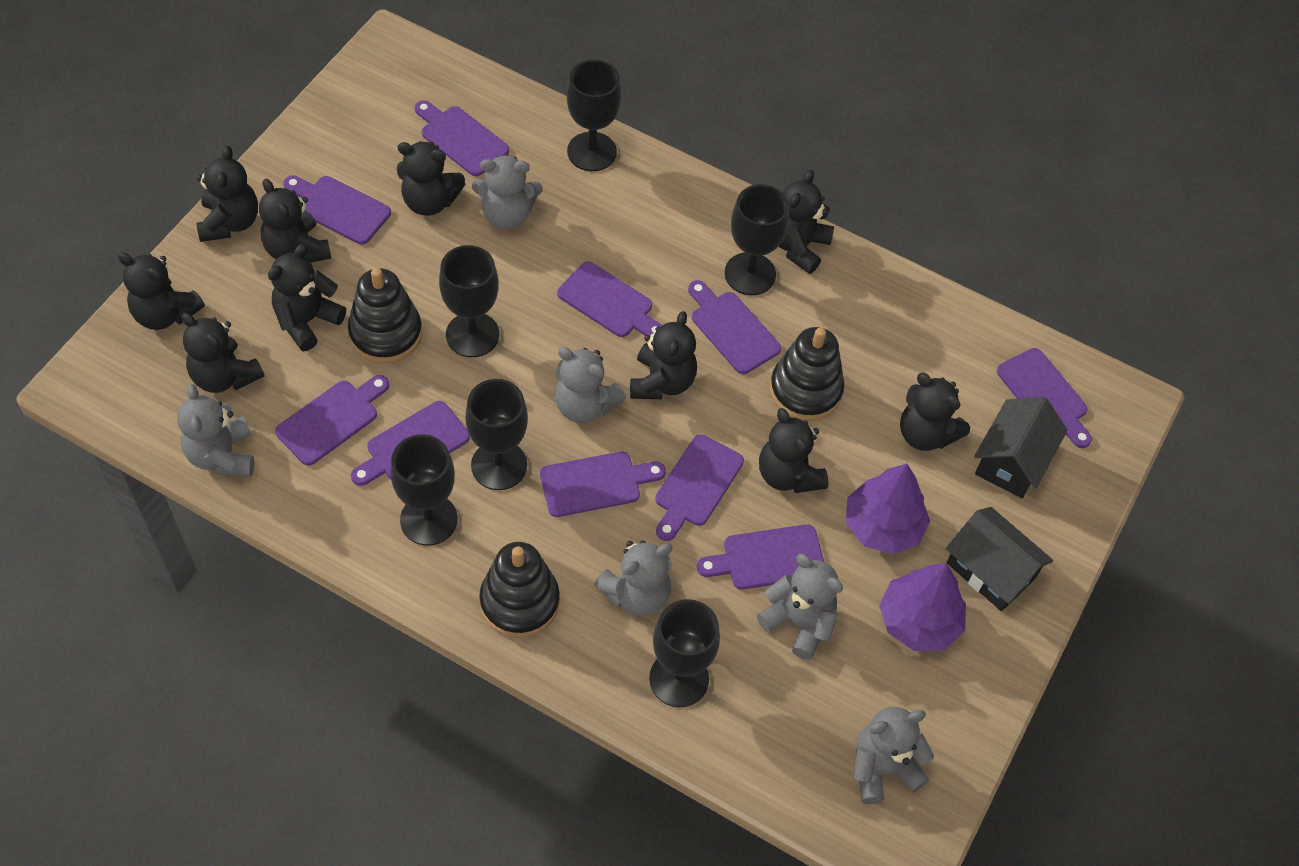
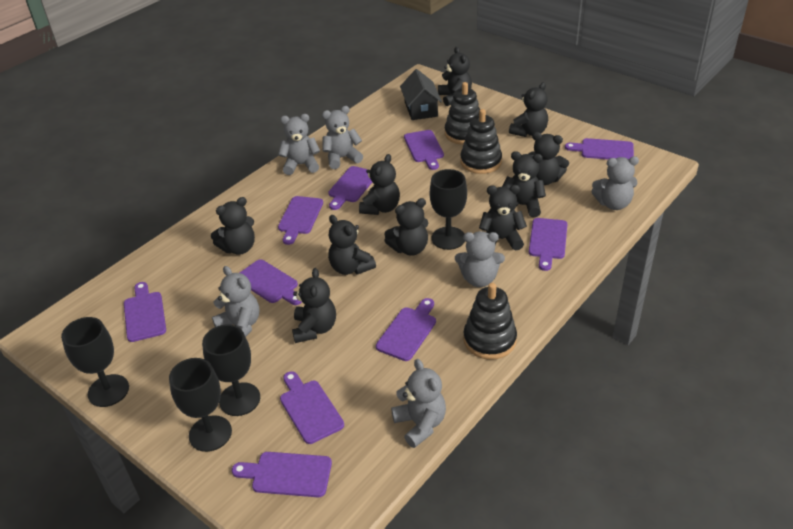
black goblet: 6 -> 4
black house: 2 -> 1
purple tree: 2 -> 0

